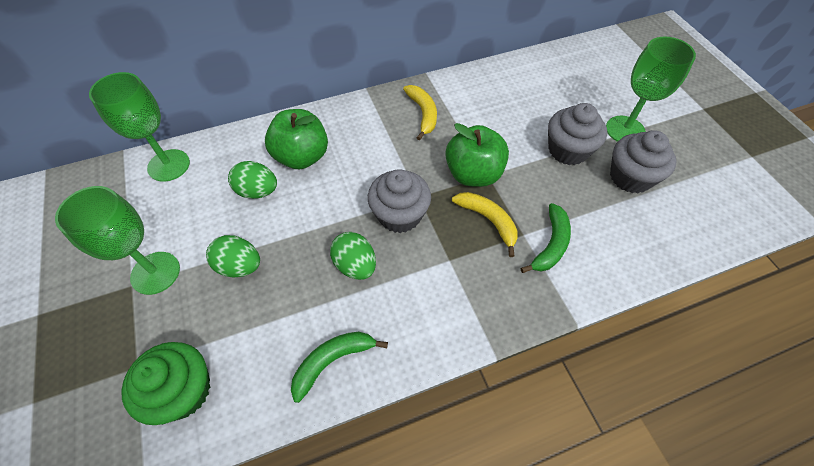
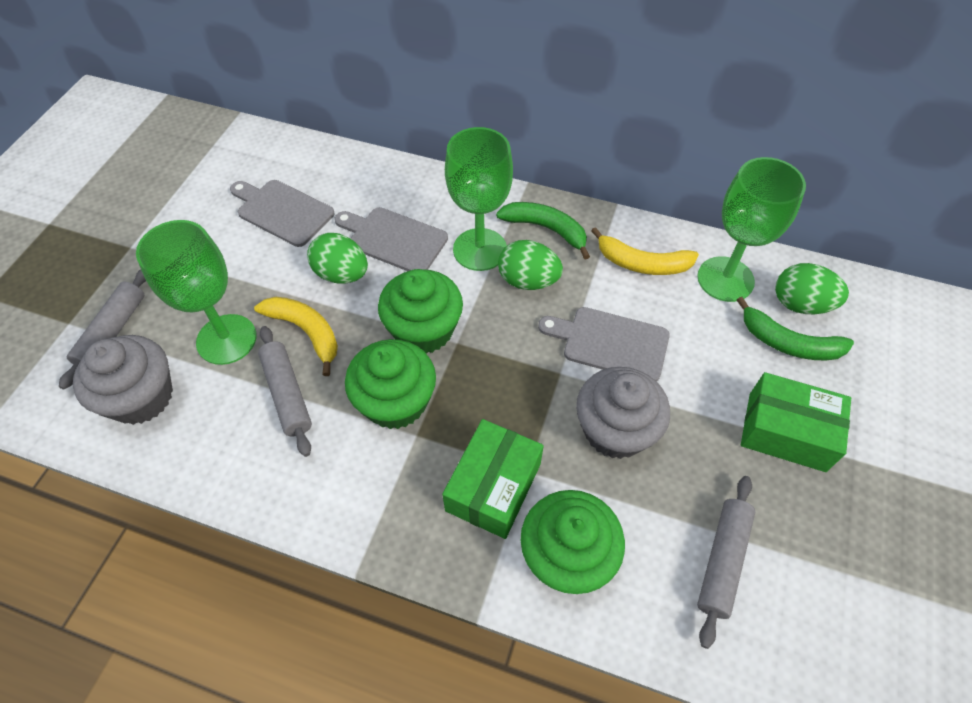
green apple: 2 -> 0
green box: 0 -> 2
green cupcake: 1 -> 3
grey cupcake: 3 -> 2
grey cutting board: 0 -> 3
grey rolling pin: 0 -> 3

